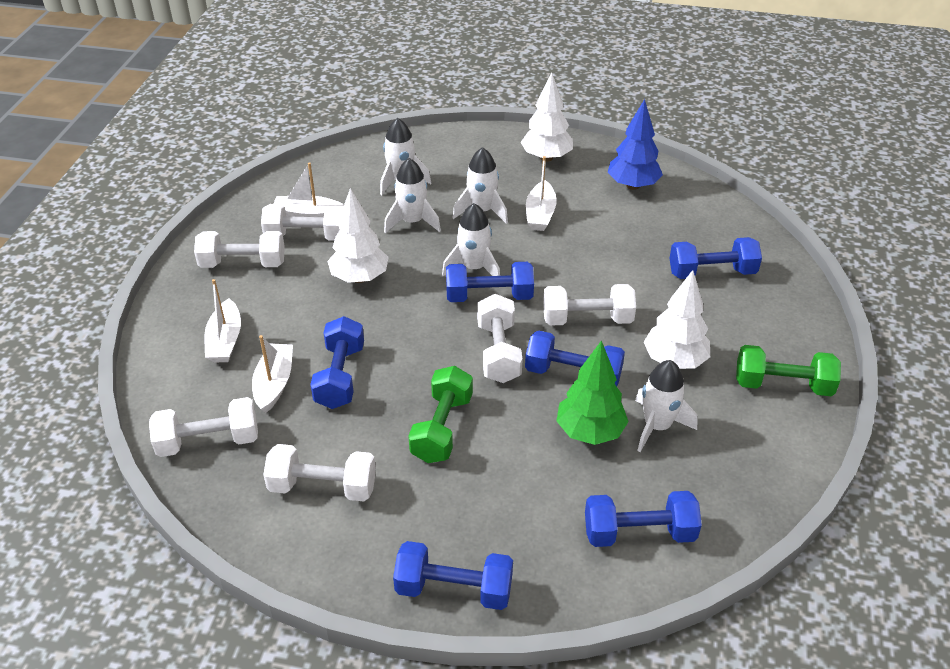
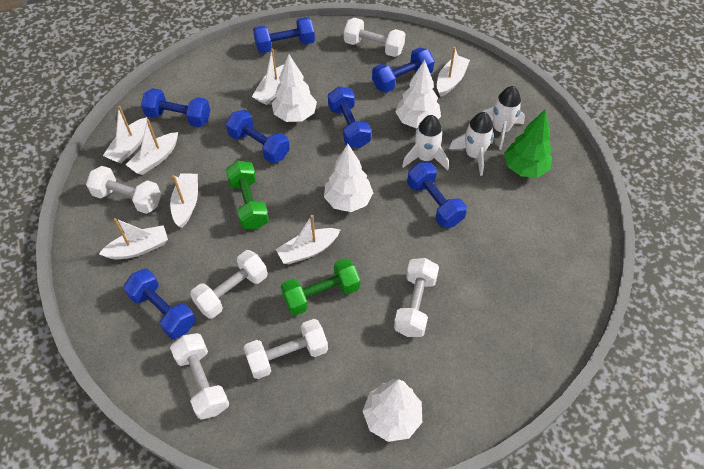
blue dumbbell: 6 -> 7
blue tree: 1 -> 0
white boat: 4 -> 7
white rocket: 5 -> 3
white tree: 3 -> 4

